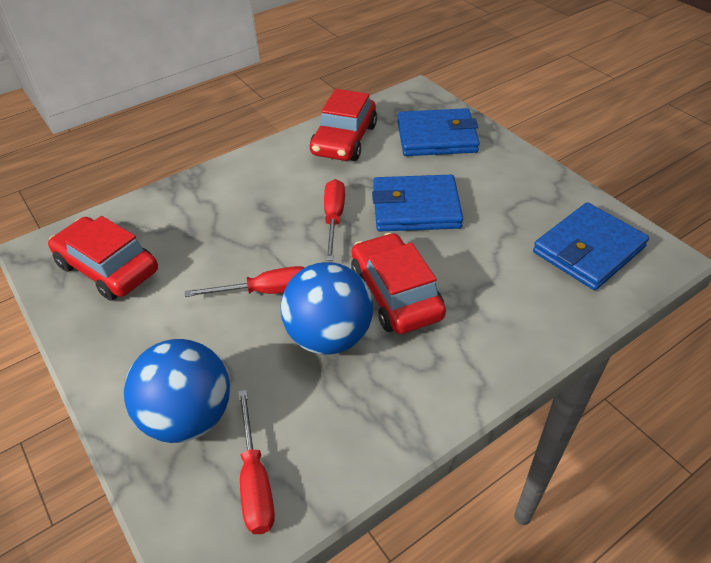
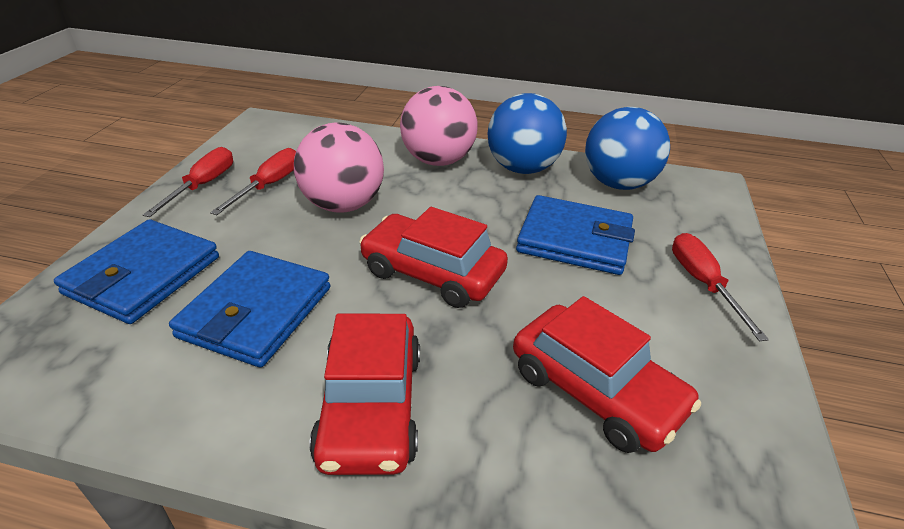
pink ball: 0 -> 2

